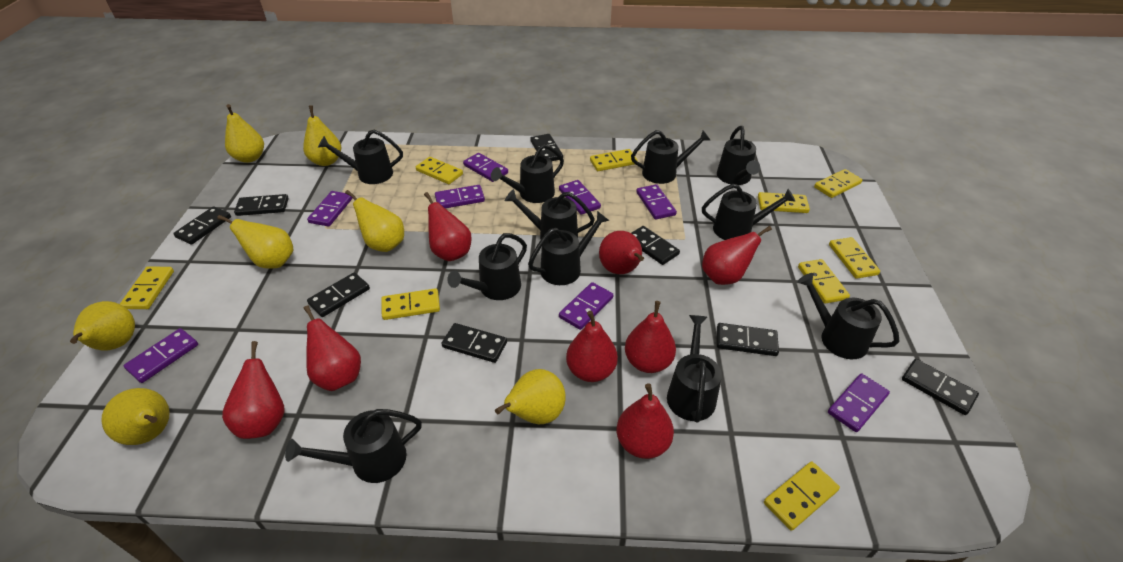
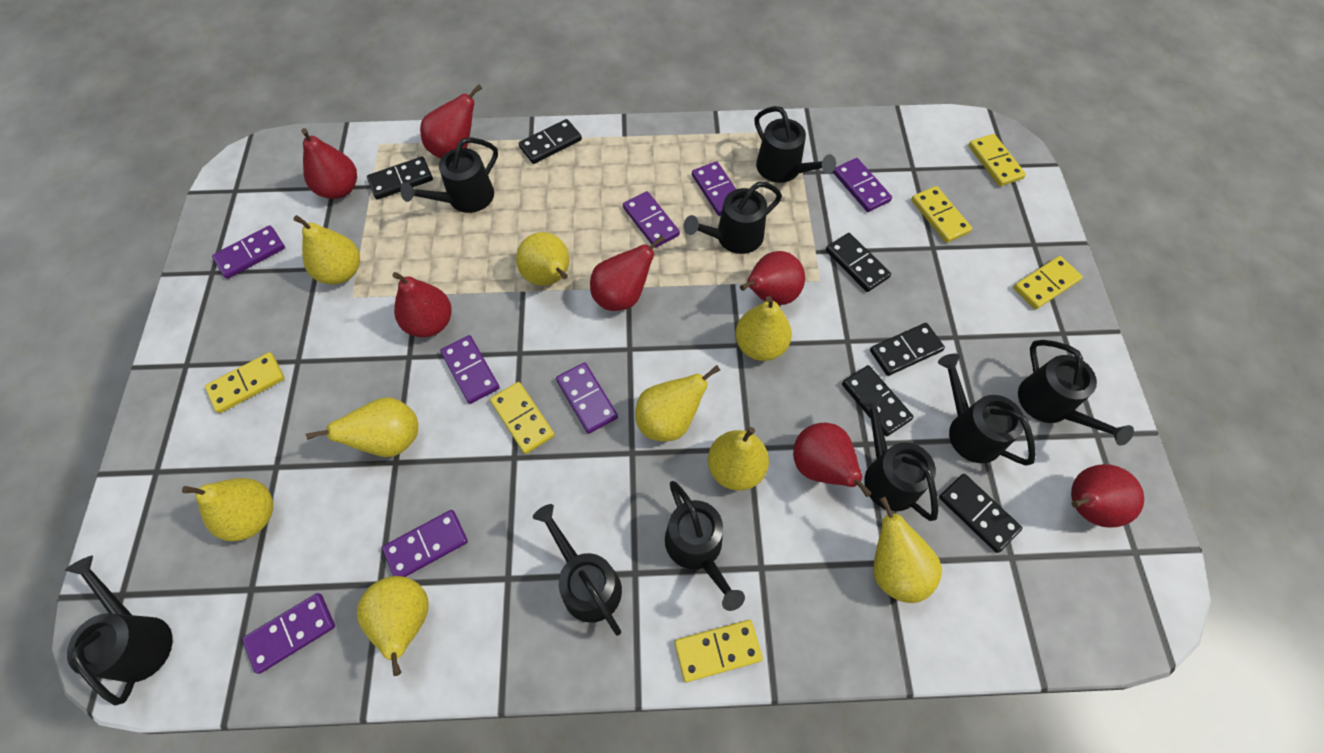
black domino: 8 -> 6
black watering can: 11 -> 9
red pear: 8 -> 7
yellow domino: 9 -> 6
yellow pear: 7 -> 9

